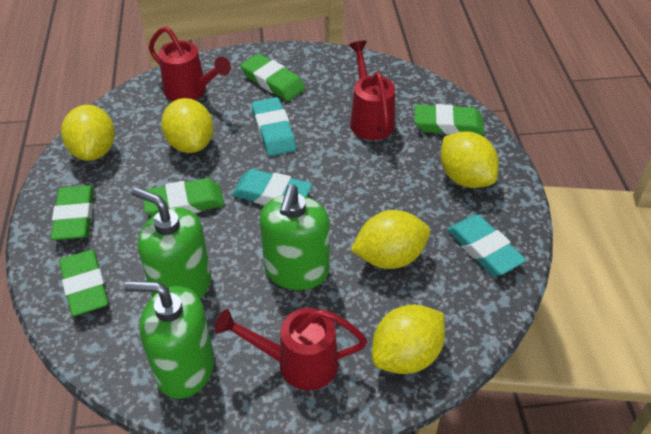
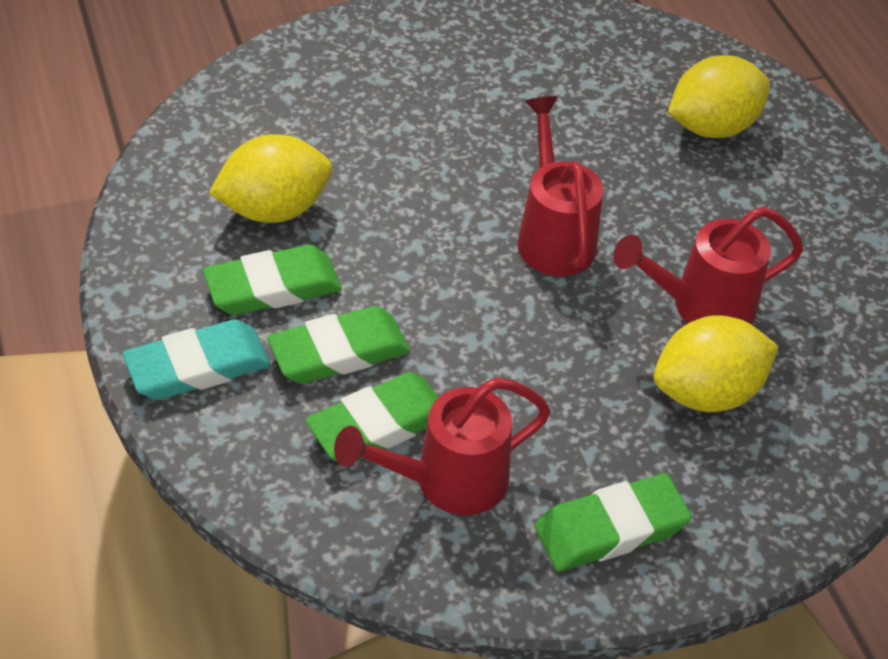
green eraser: 5 -> 4
green soap dispenser: 3 -> 0
turquoise eraser: 3 -> 1
yellow lemon: 5 -> 3

